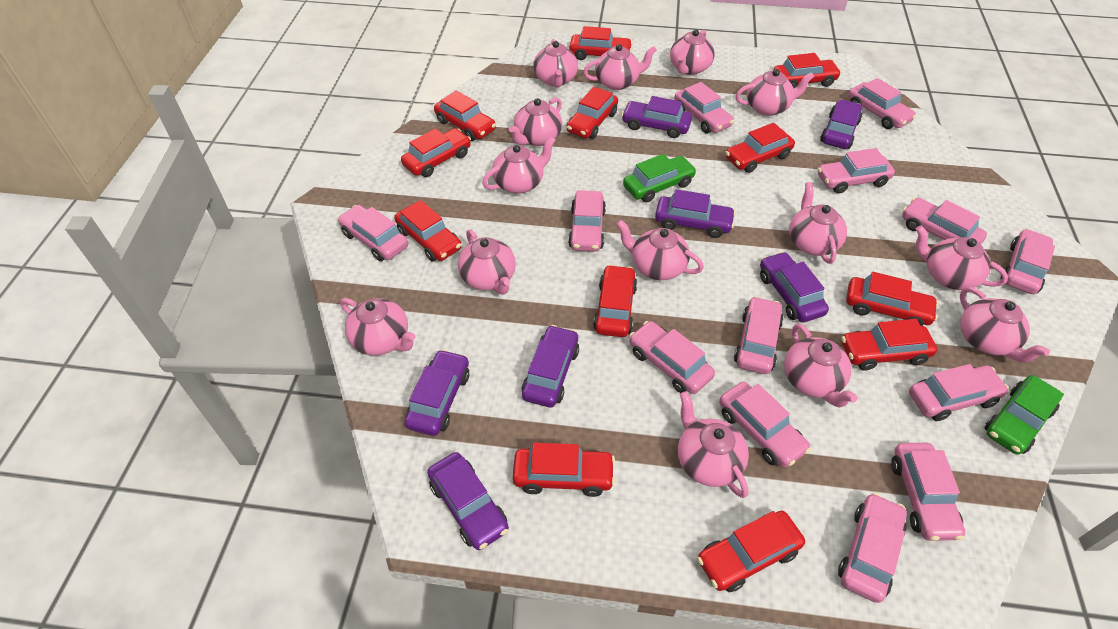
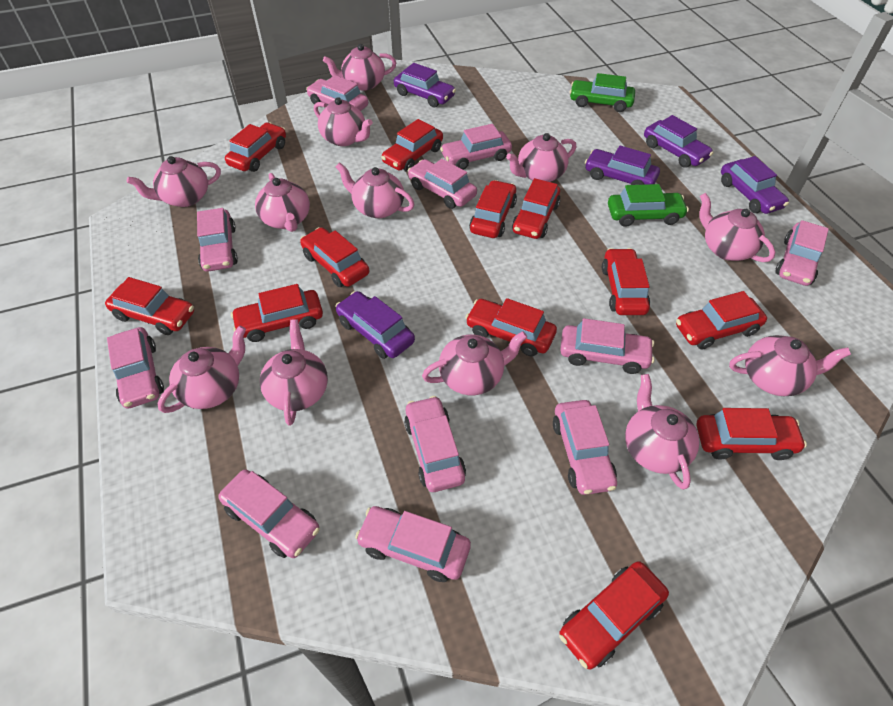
pink car: 13 -> 11
pink teapot: 14 -> 12
purple car: 7 -> 5

